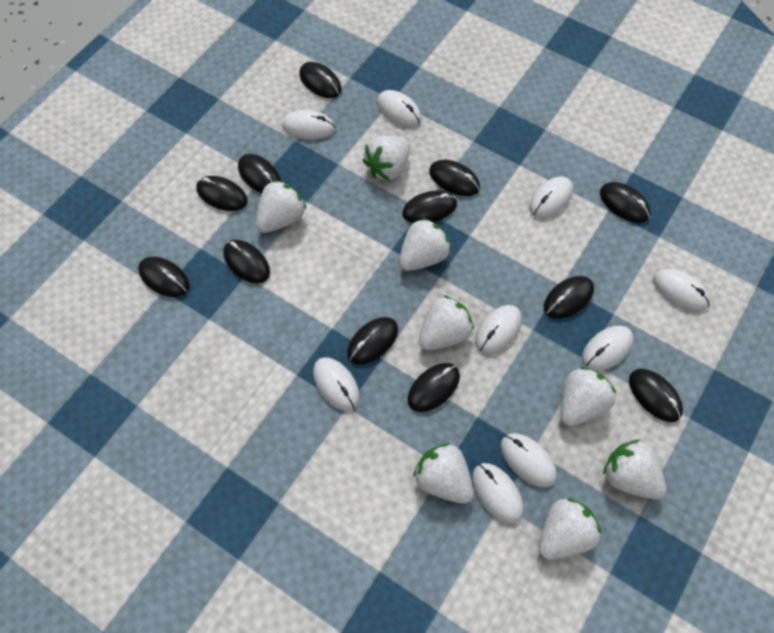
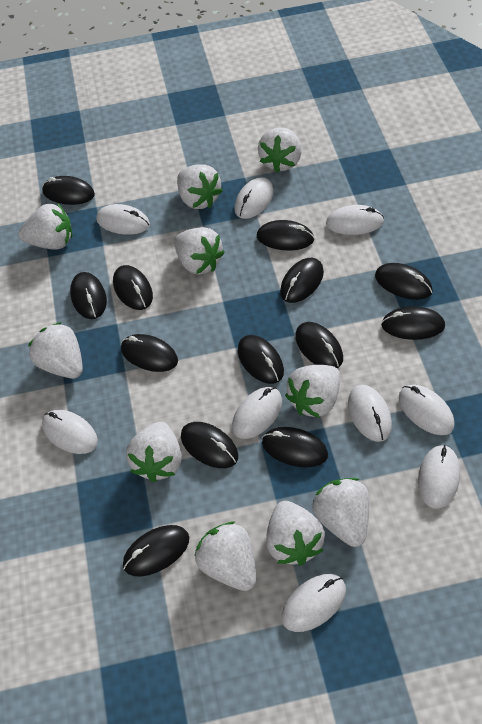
black mouse: 12 -> 13
white strawberry: 8 -> 10

